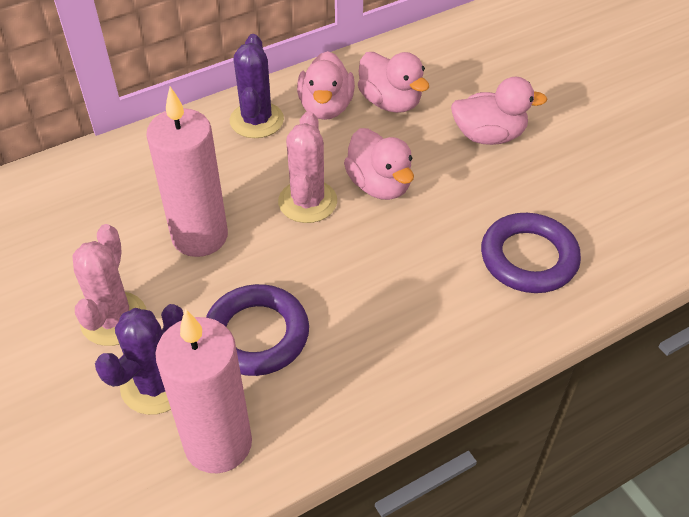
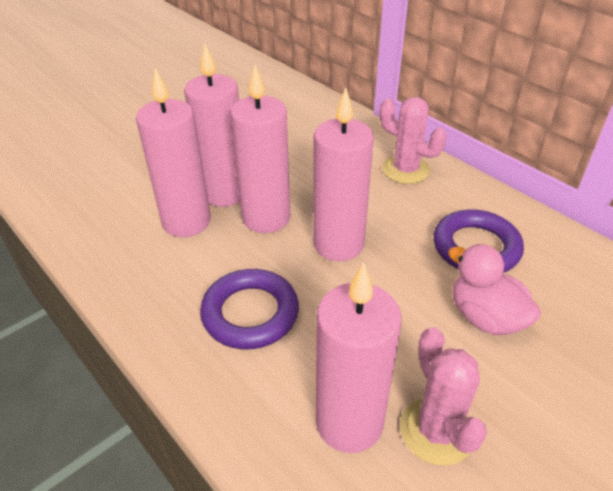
pink candle: 2 -> 5
pink duck: 4 -> 1
purple cactus: 2 -> 0

